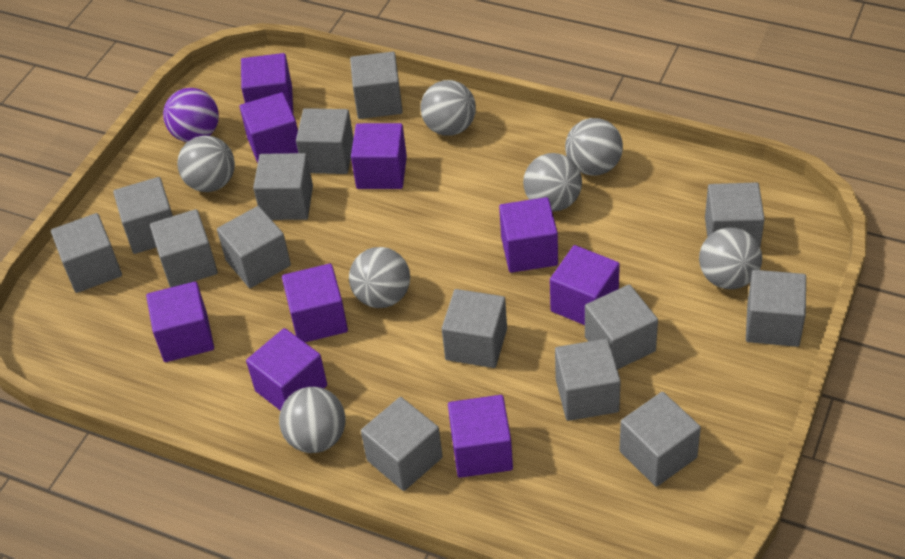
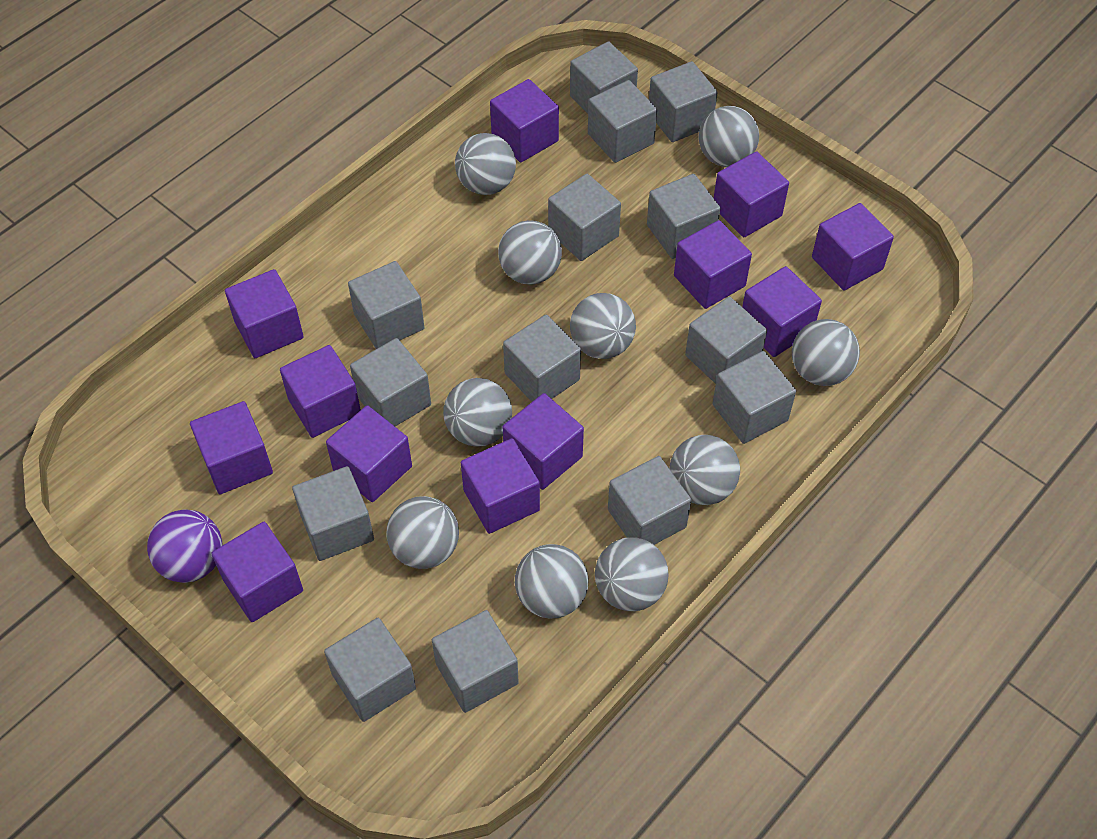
grey ball: 7 -> 10
purple cube: 9 -> 12

